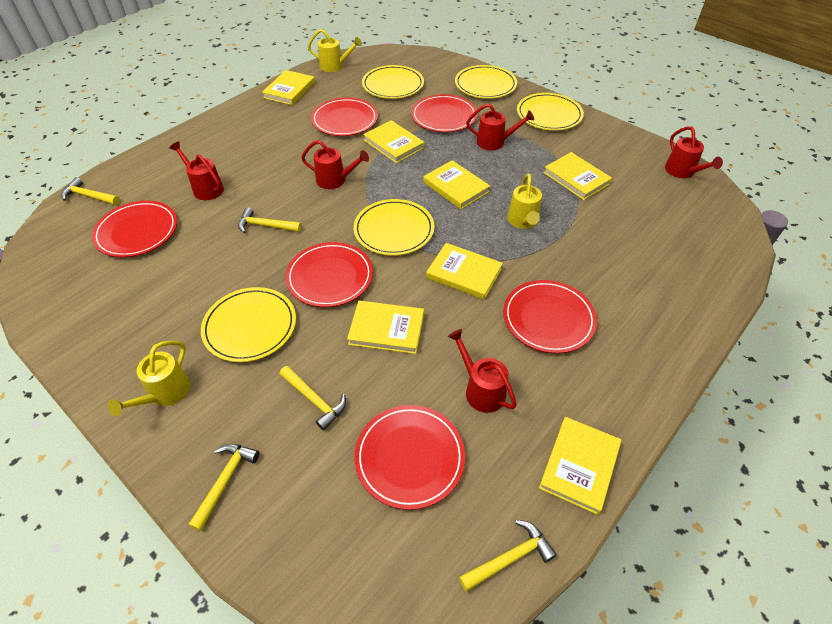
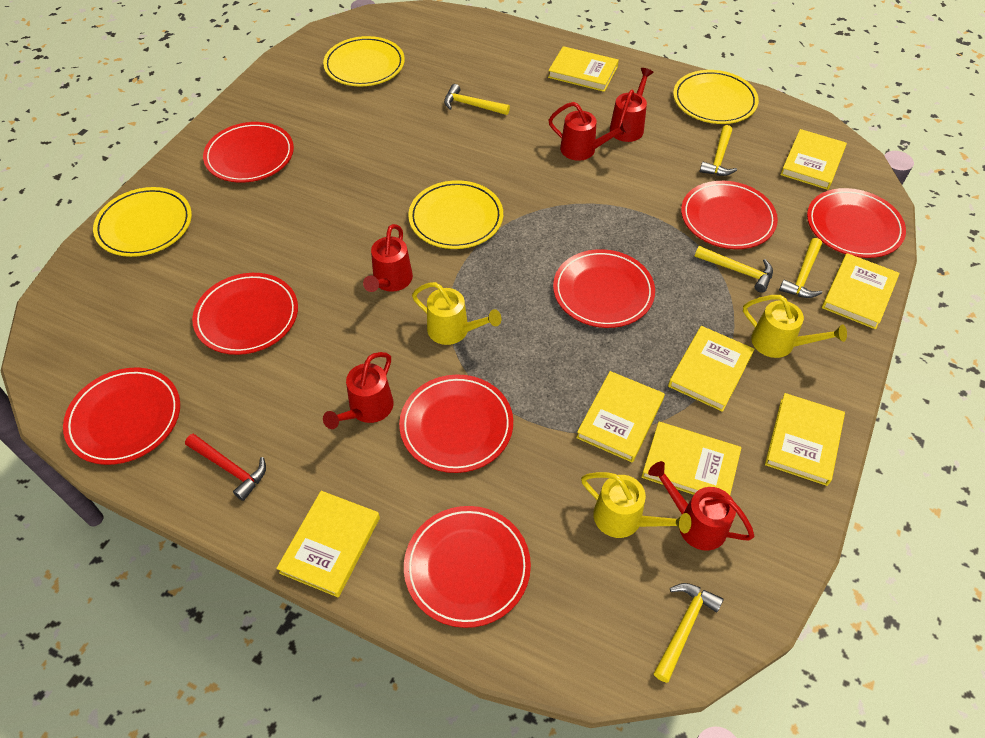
red hammer: 0 -> 1
red plate: 6 -> 8
yellow book: 7 -> 8
yellow plate: 5 -> 4

